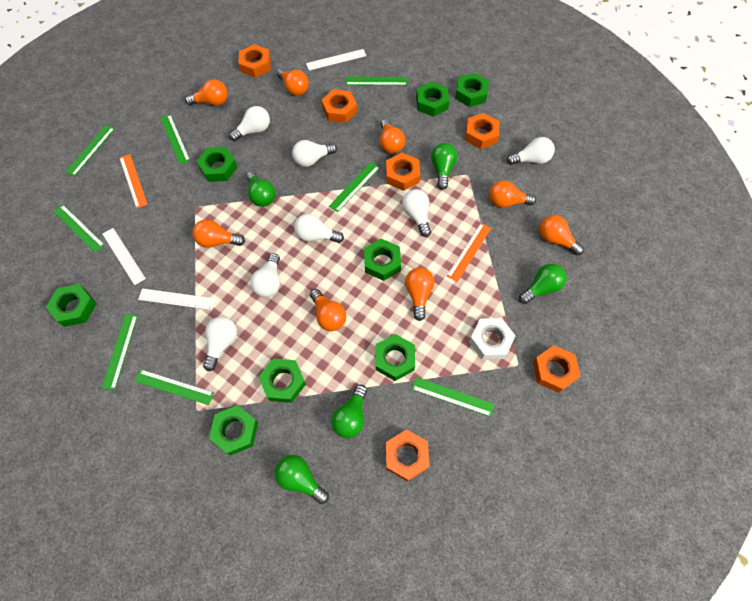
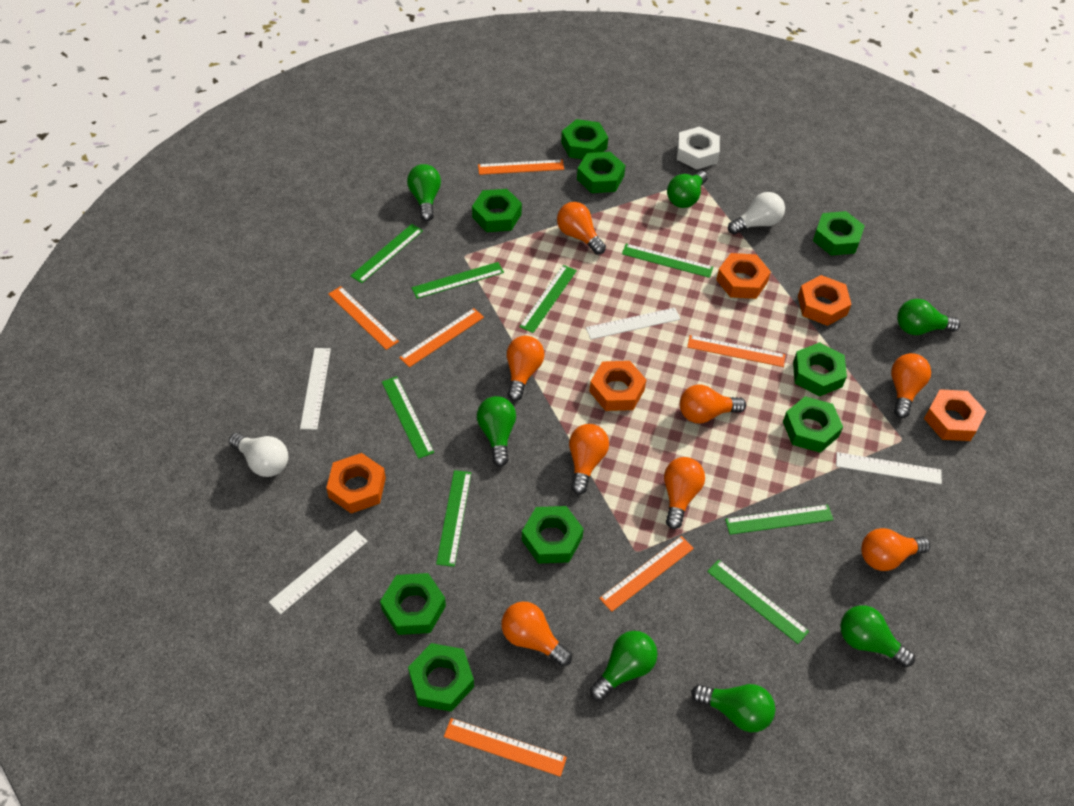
green light bulb: 5 -> 7
green nut: 8 -> 9
orange nut: 6 -> 5
orange ruler: 2 -> 6
white light bulb: 7 -> 2
white ruler: 3 -> 4

